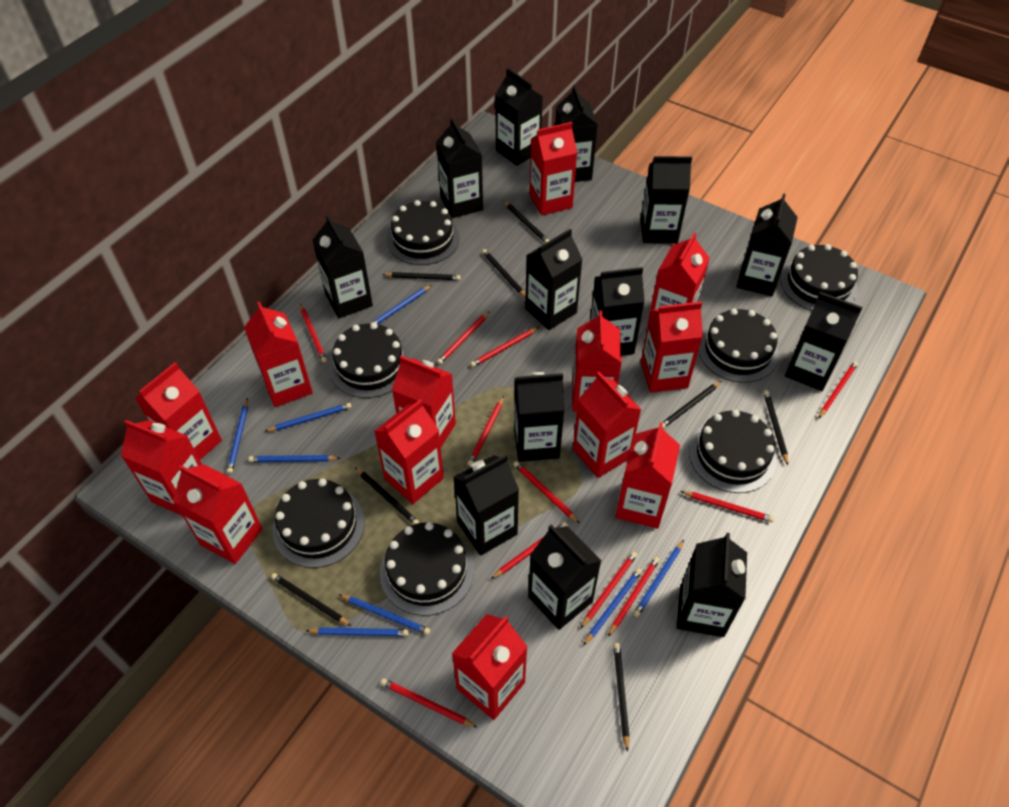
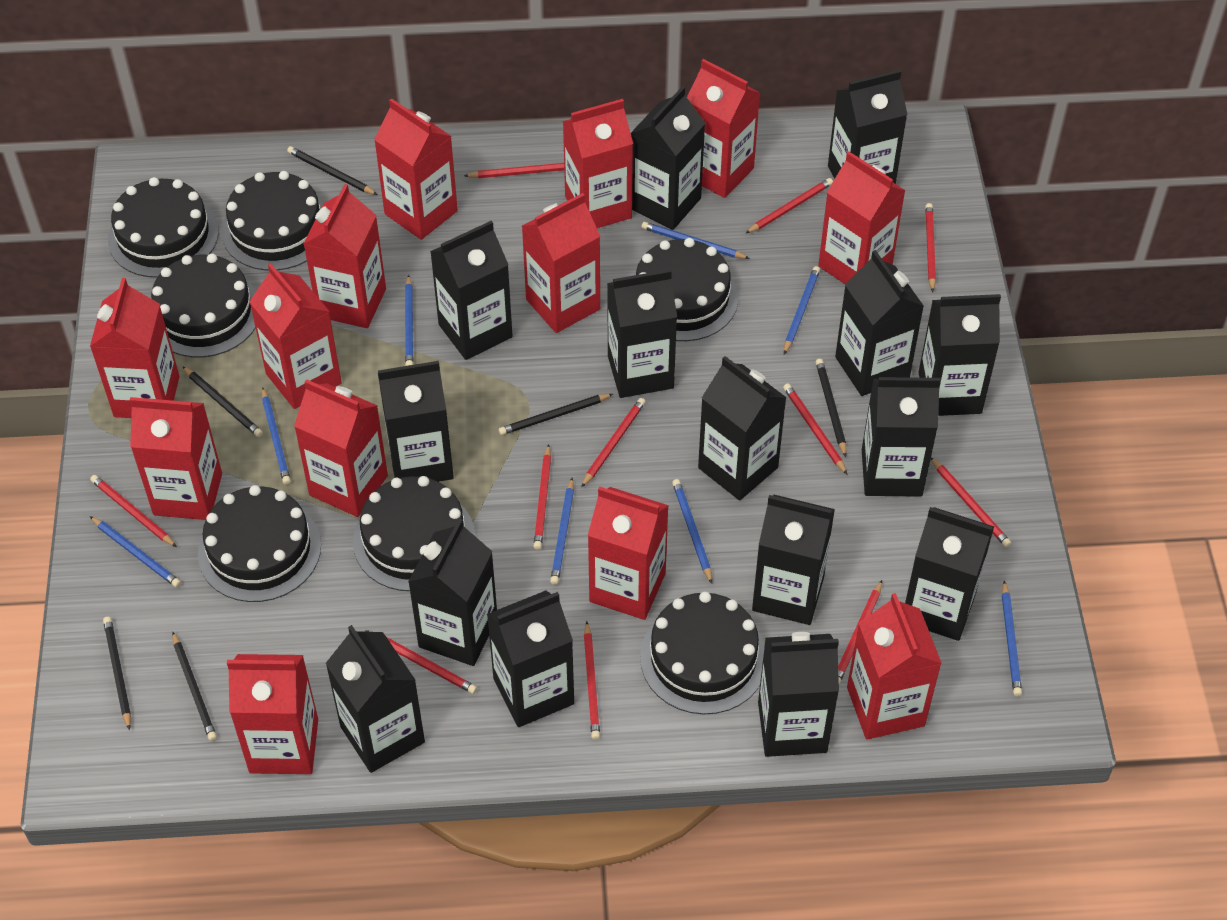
black carton: 13 -> 15
black pencil: 8 -> 6

